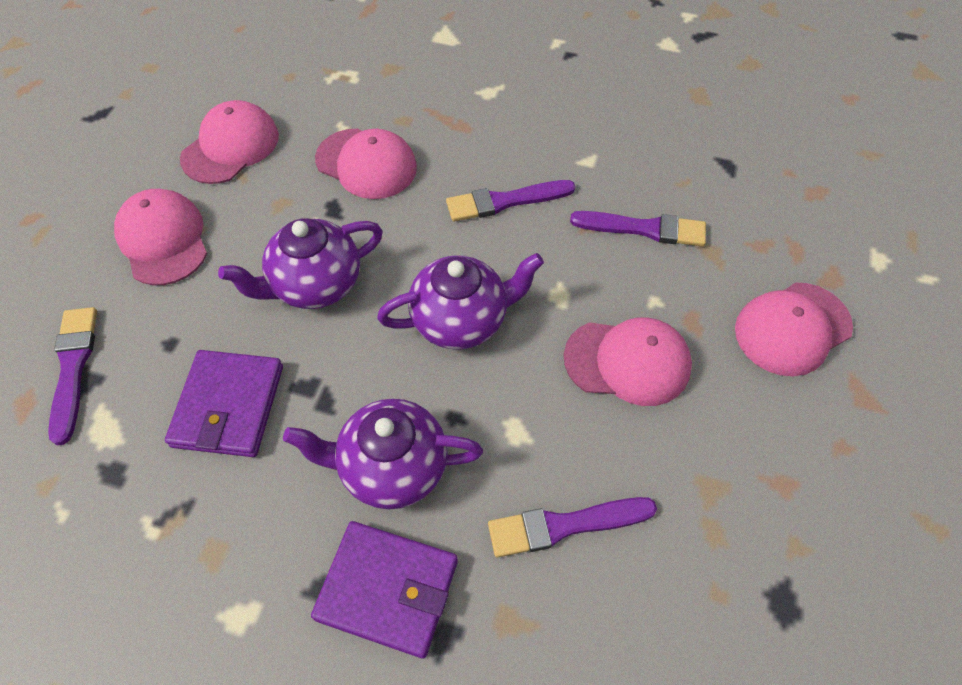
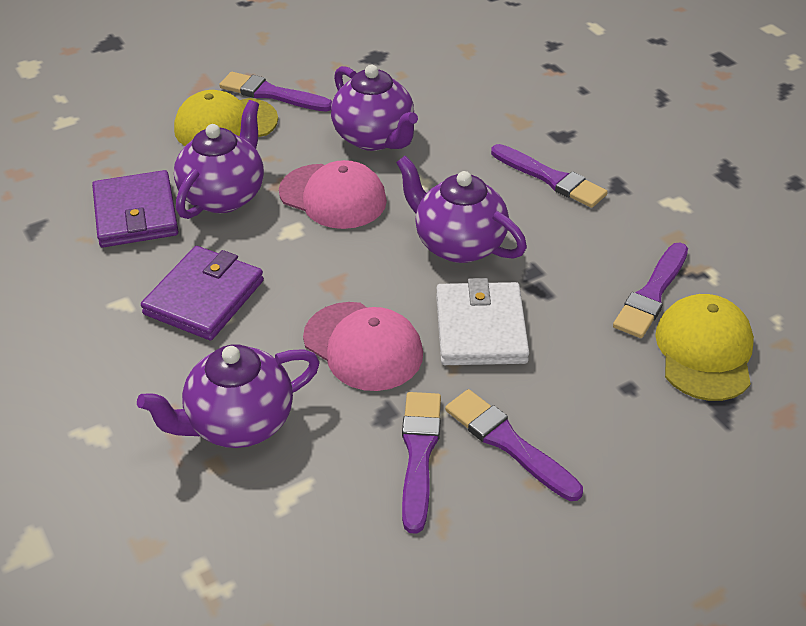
pink cap: 5 -> 2
purple brush: 4 -> 5
purple teapot: 3 -> 4
white wallet: 0 -> 1
yellow cap: 0 -> 2

